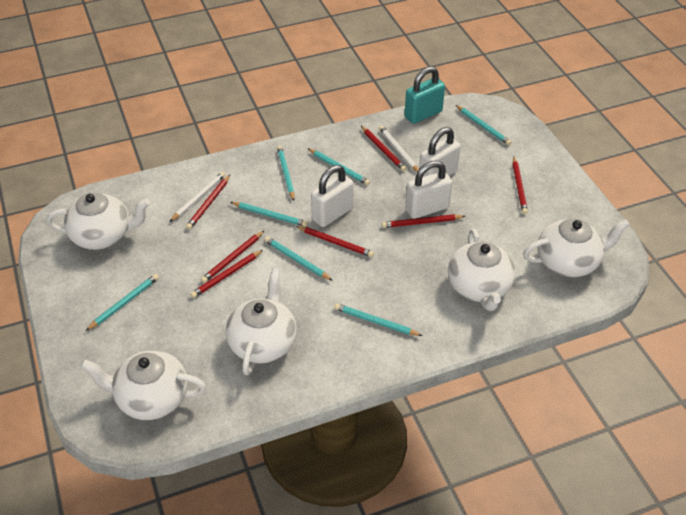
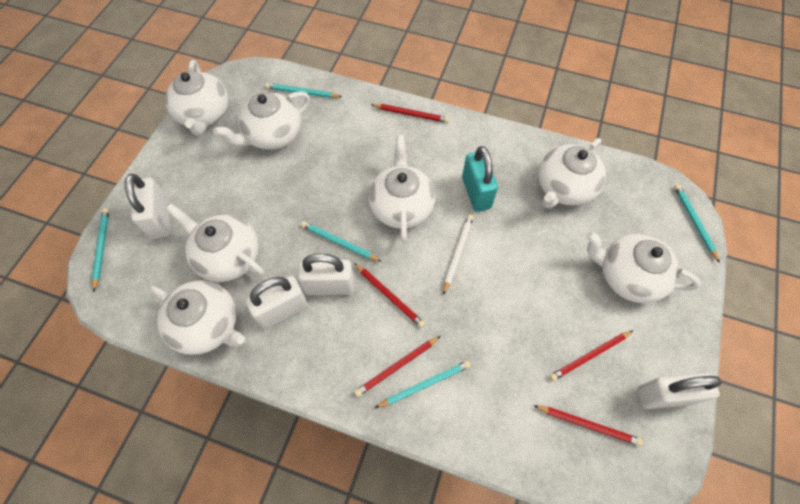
red pencil: 7 -> 5
turquoise pencil: 7 -> 5
white padlock: 3 -> 4
white pencil: 2 -> 1
white teapot: 5 -> 7

